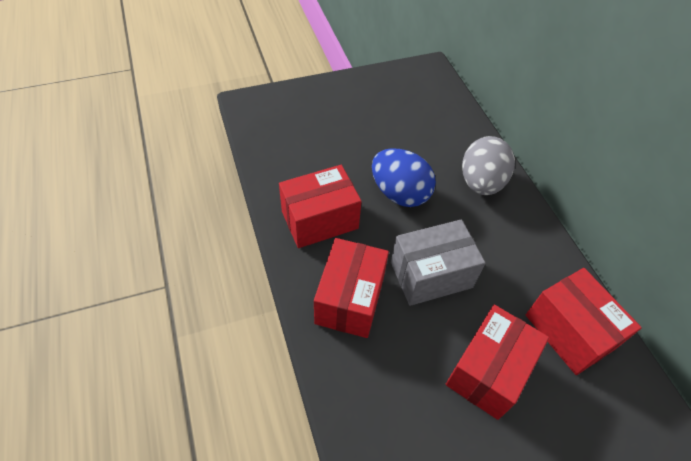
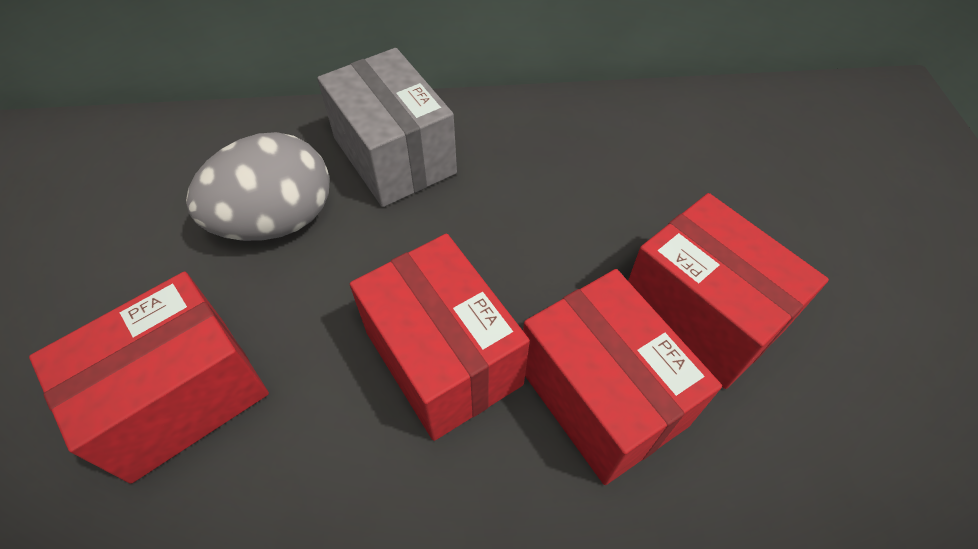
blue egg: 1 -> 0

